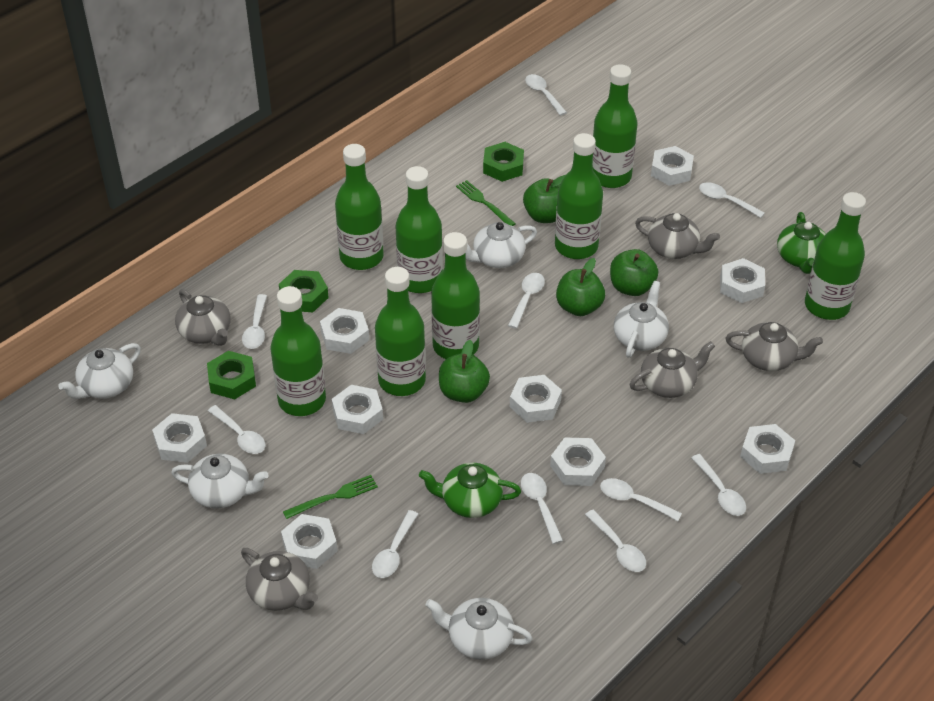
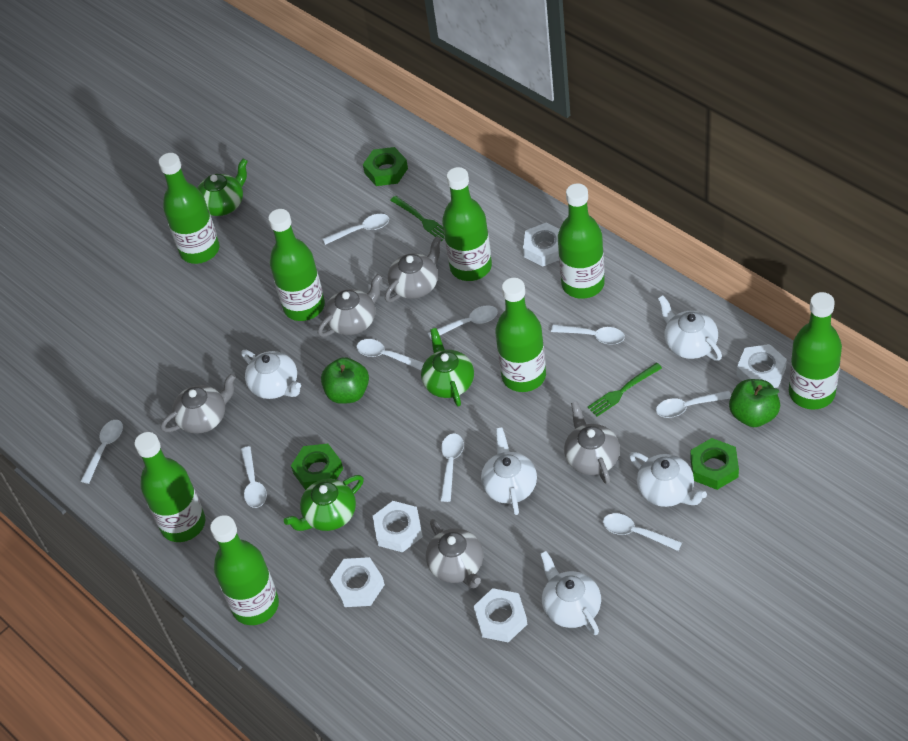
green apple: 4 -> 2
green teapot: 2 -> 3
white nut: 9 -> 5
white spoon: 10 -> 9

